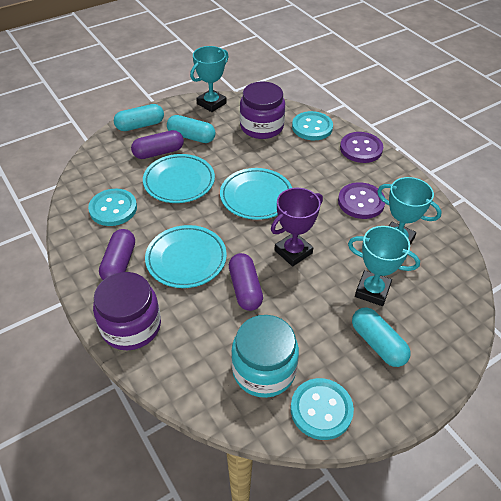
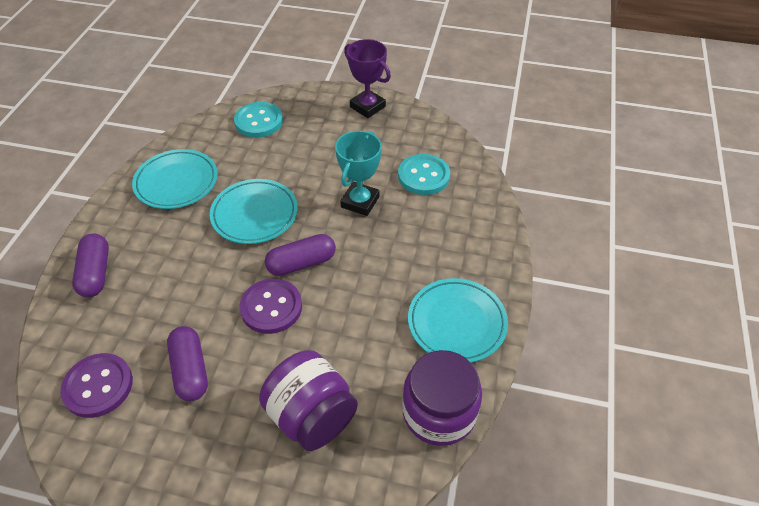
turquoise button: 3 -> 2
turquoise capsule: 3 -> 0
turquoise jar: 1 -> 0
turquoise trophy: 3 -> 1

